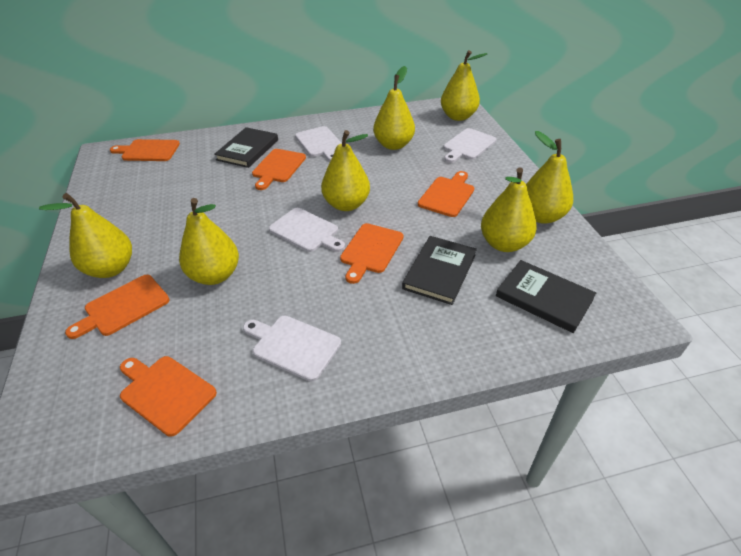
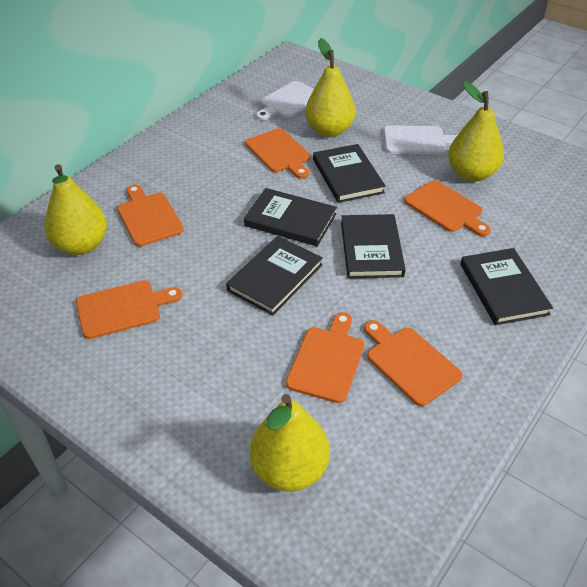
black book: 3 -> 5
white cutting board: 4 -> 2
yellow pear: 7 -> 4

